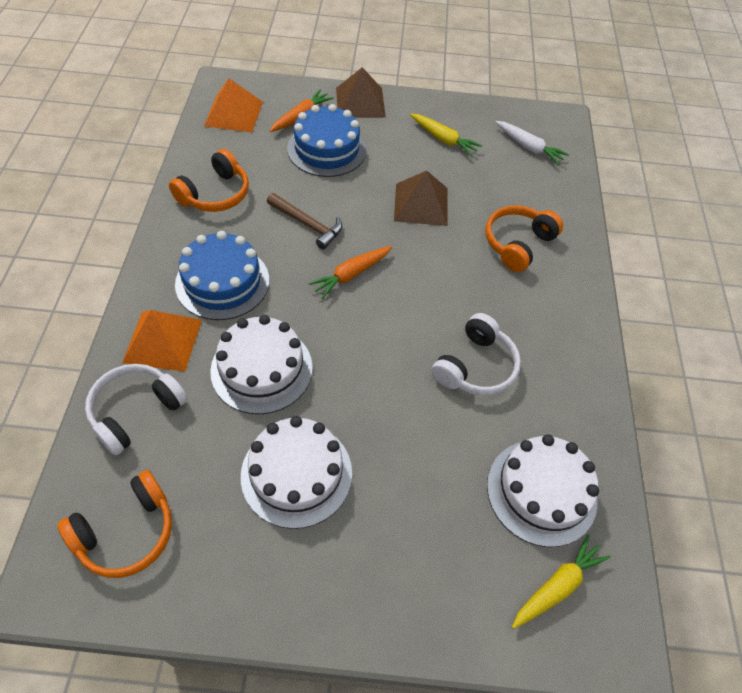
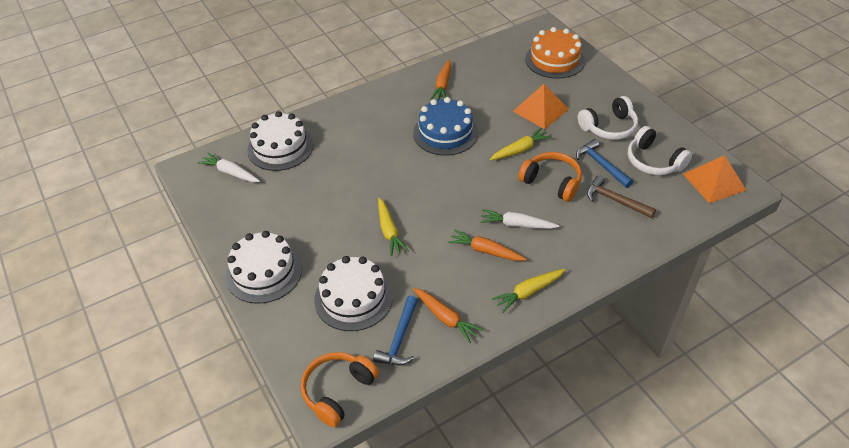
blue cake: 2 -> 1
blue hammer: 0 -> 2
brown pyramid: 2 -> 0
orange cake: 0 -> 1
orange carrot: 2 -> 3
orange headphones: 3 -> 2
white carrot: 1 -> 2
yellow carrot: 2 -> 3

